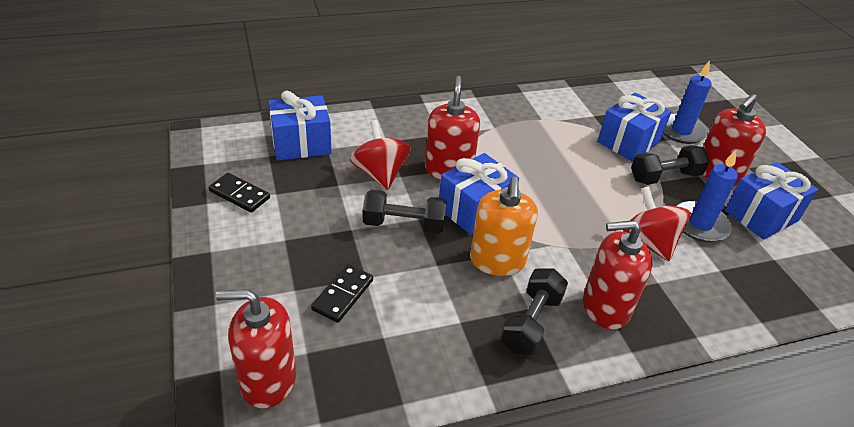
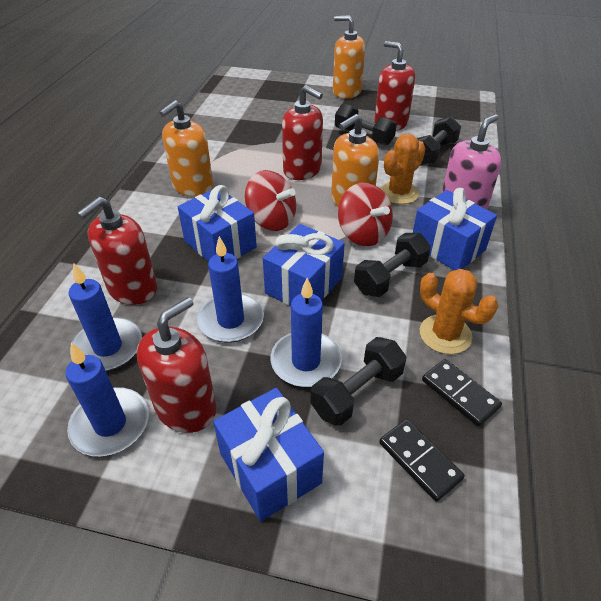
black dumbbell: 3 -> 4
blue candle: 2 -> 4
orange cactus: 0 -> 2
orange soap dispenser: 1 -> 3
pink soap dispenser: 0 -> 1

